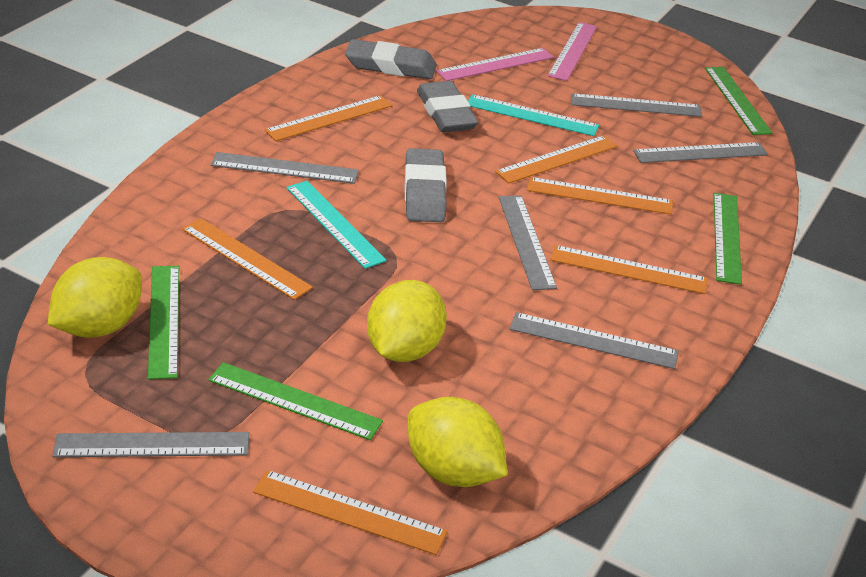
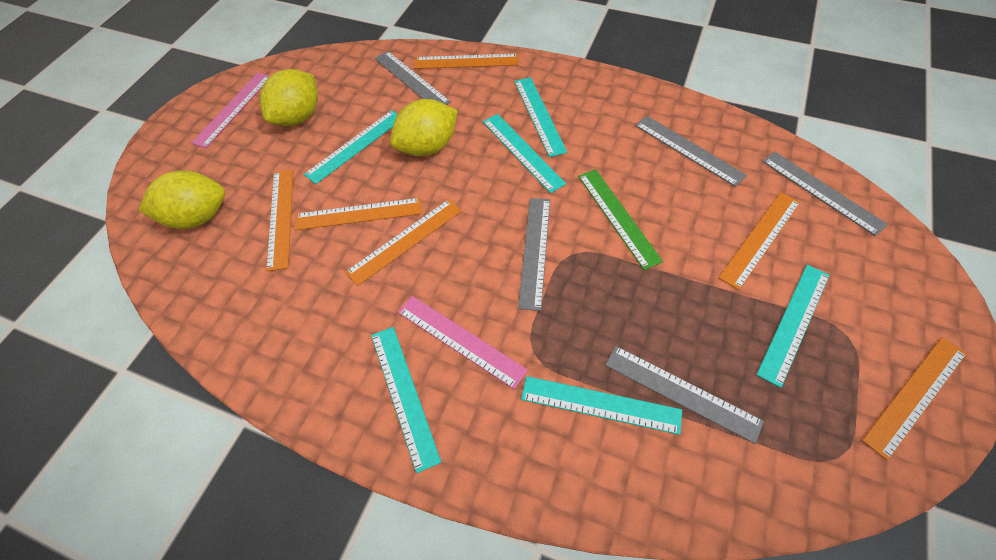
green ruler: 4 -> 1
grey eraser: 3 -> 0
grey ruler: 6 -> 5
turquoise ruler: 2 -> 6

